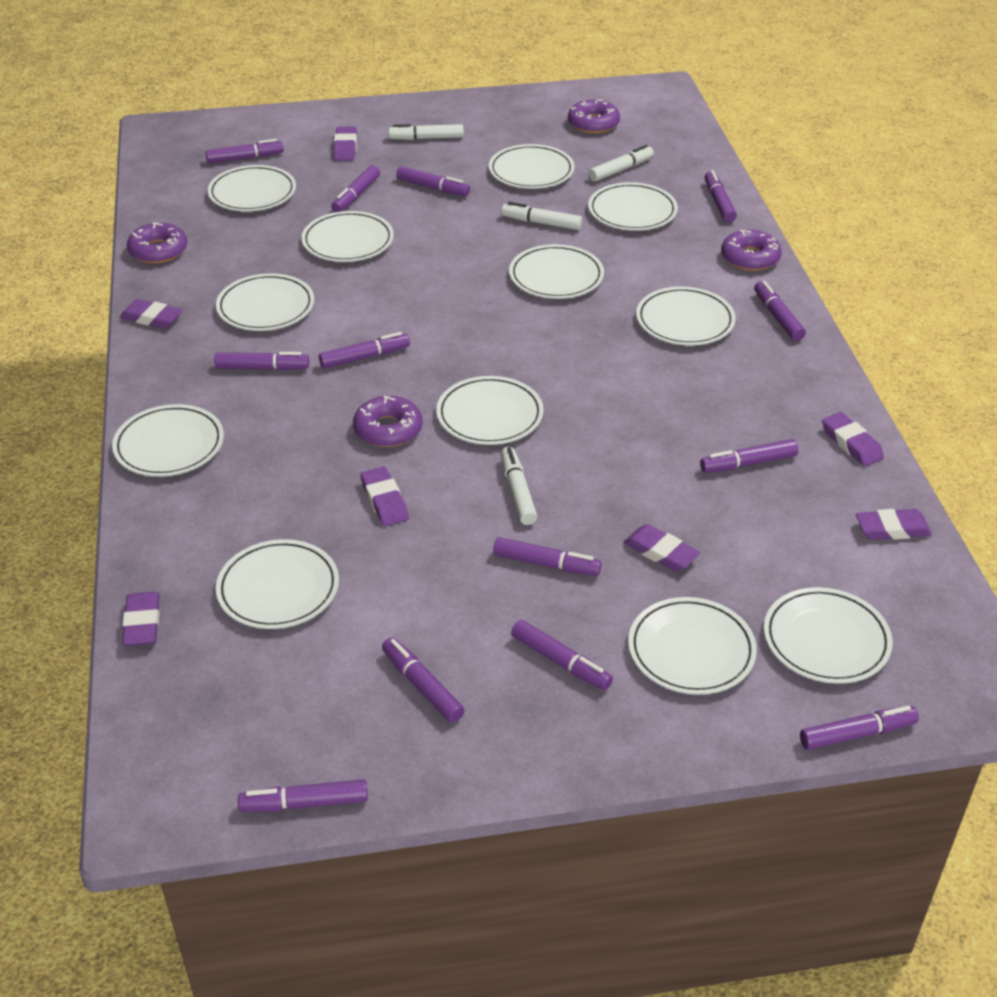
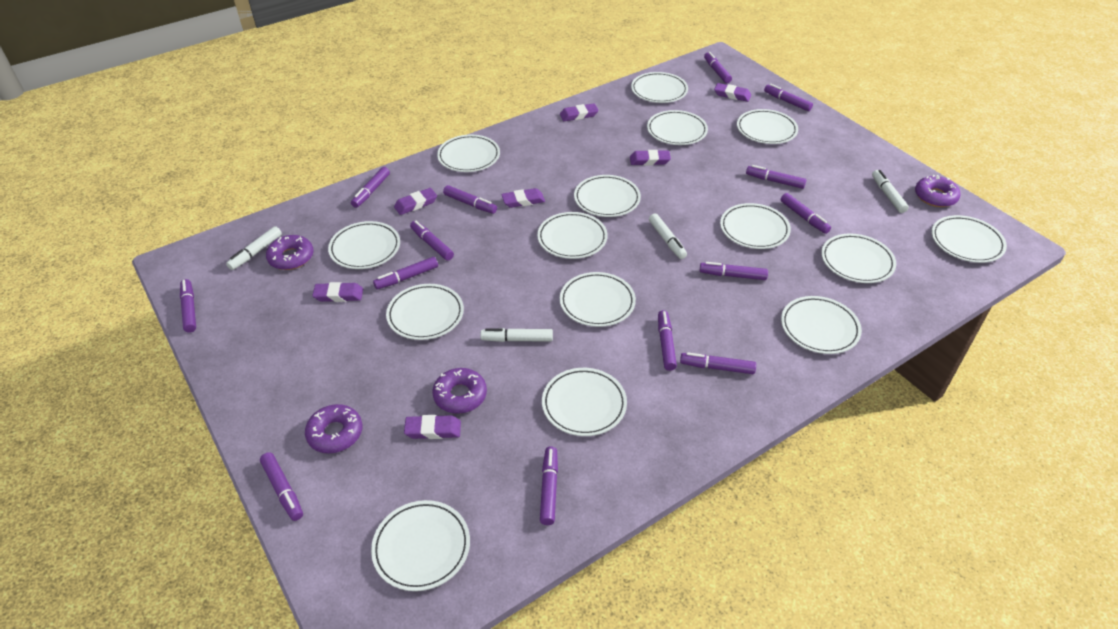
purple marker: 13 -> 14
white plate: 12 -> 15

